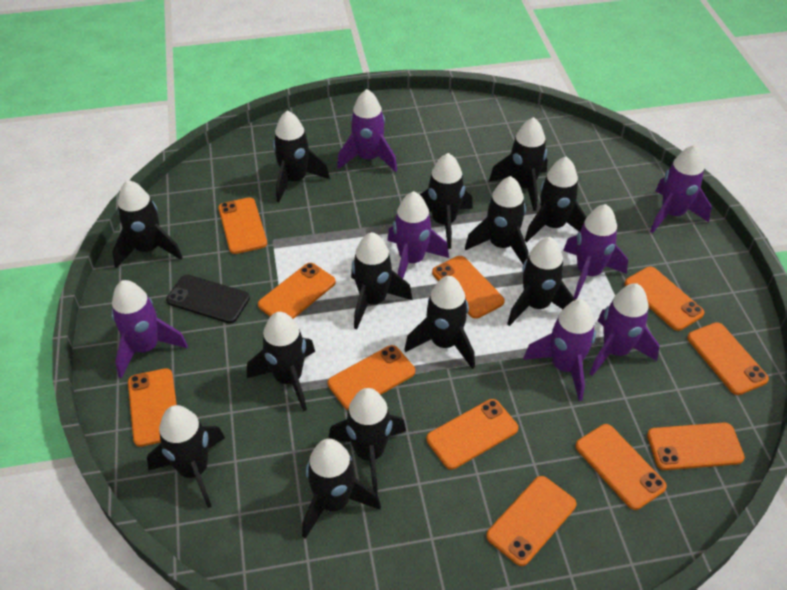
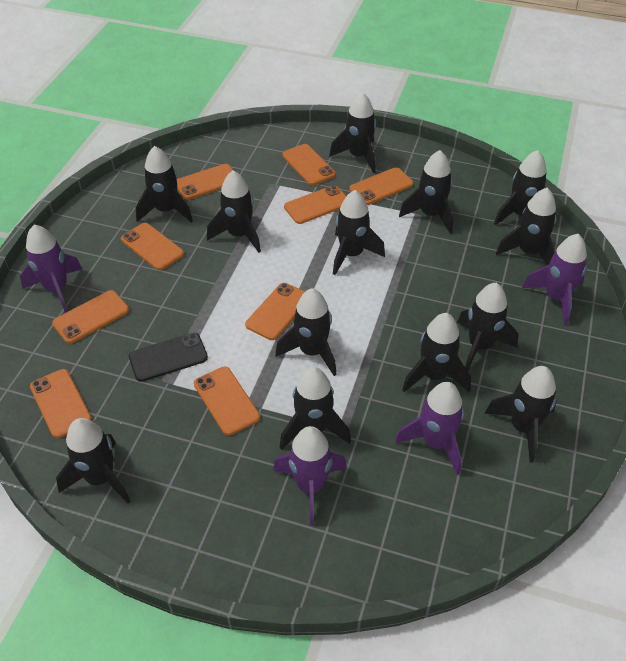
orange phone: 11 -> 9
purple rocket: 7 -> 4

